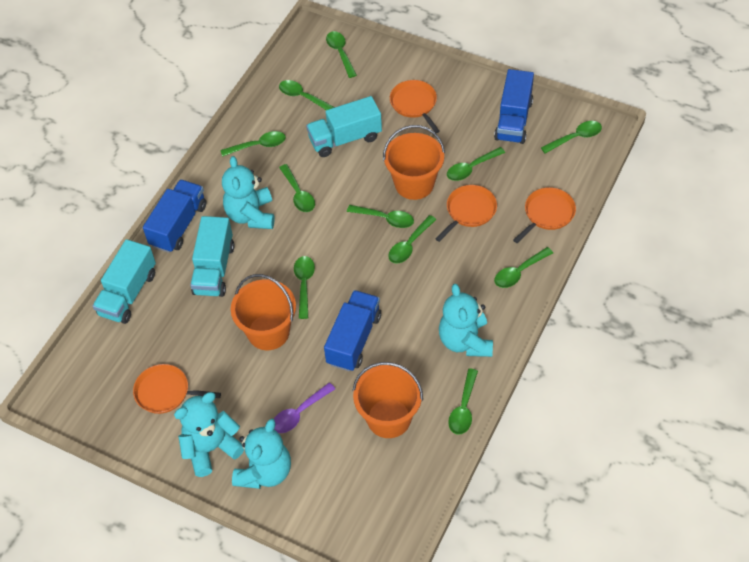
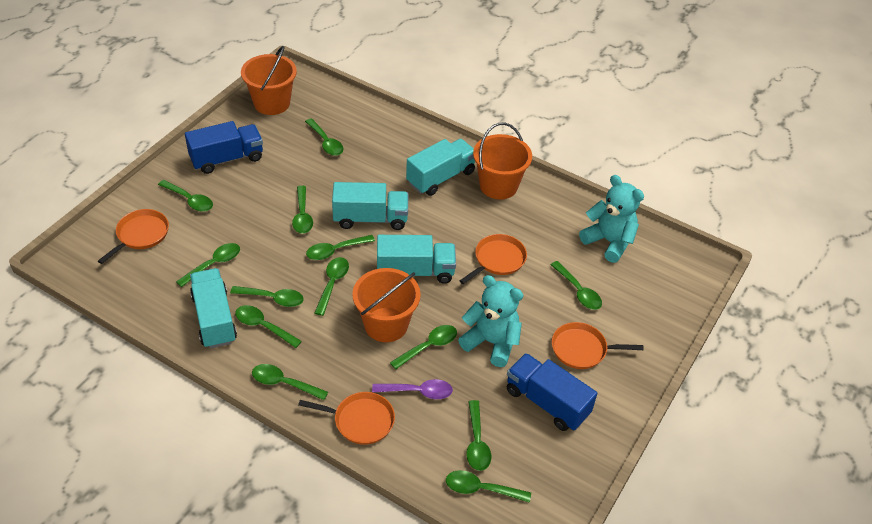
blue truck: 3 -> 2
green spoon: 11 -> 13
turquoise teddy bear: 4 -> 2
turquoise truck: 3 -> 4

